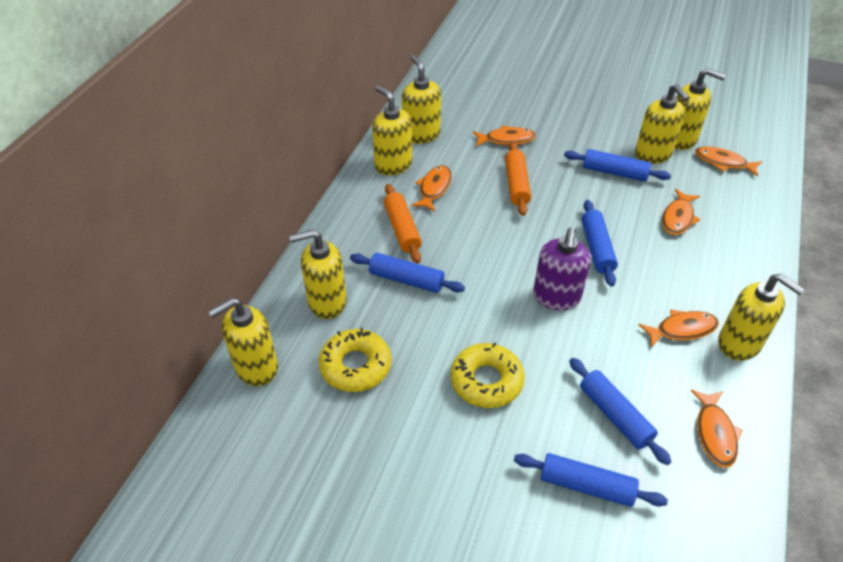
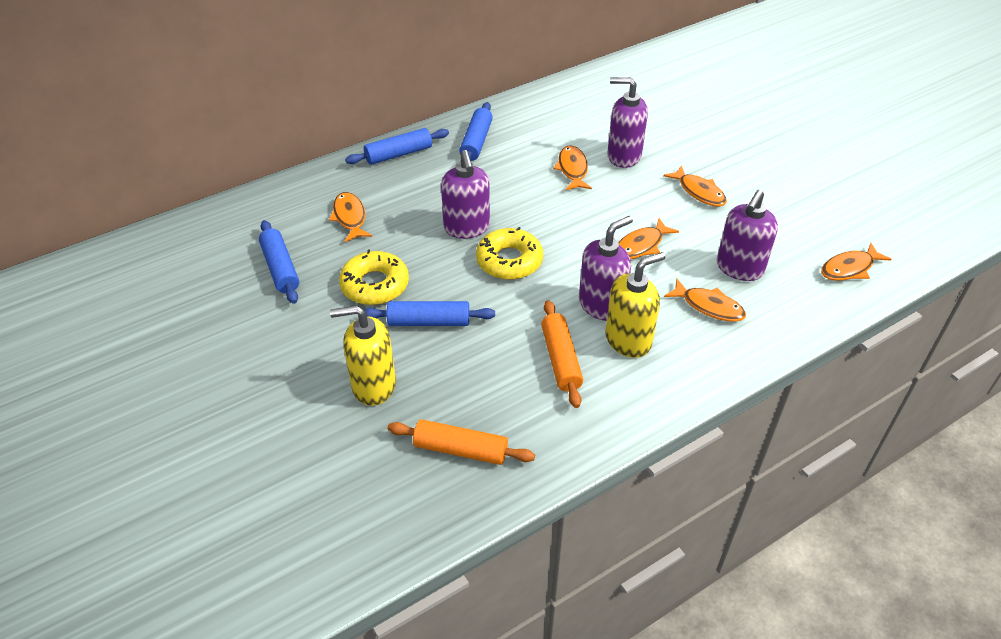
blue rolling pin: 5 -> 4
purple soap dispenser: 1 -> 4
yellow soap dispenser: 7 -> 2

